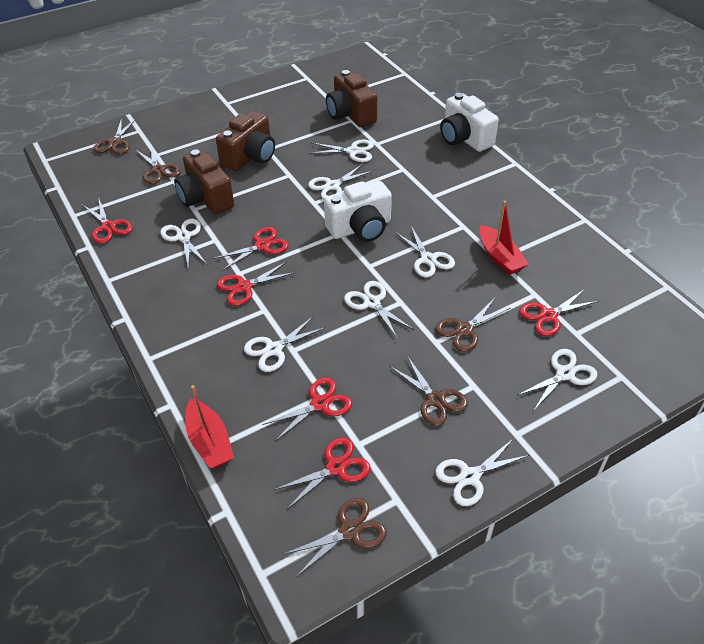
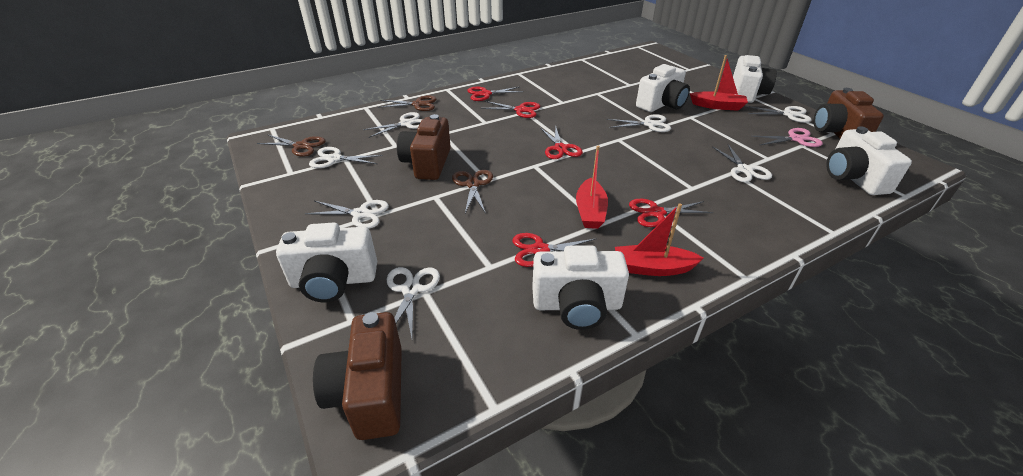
brown scissors: 5 -> 3
pink scissors: 0 -> 1
red boat: 2 -> 3
red scissors: 6 -> 5
white camera: 2 -> 5
white scissors: 8 -> 7

